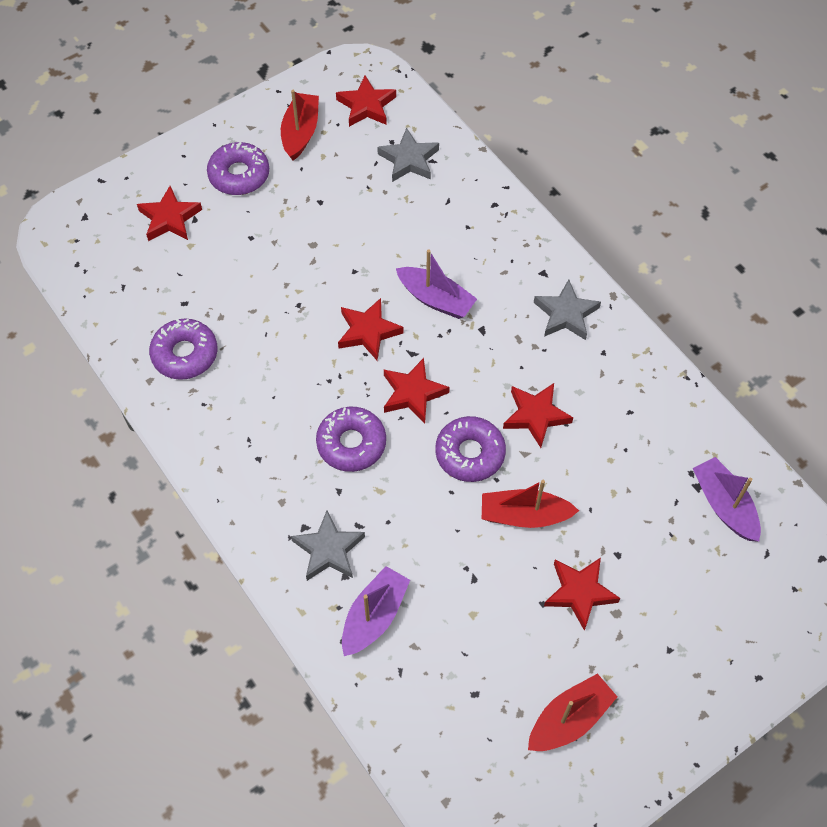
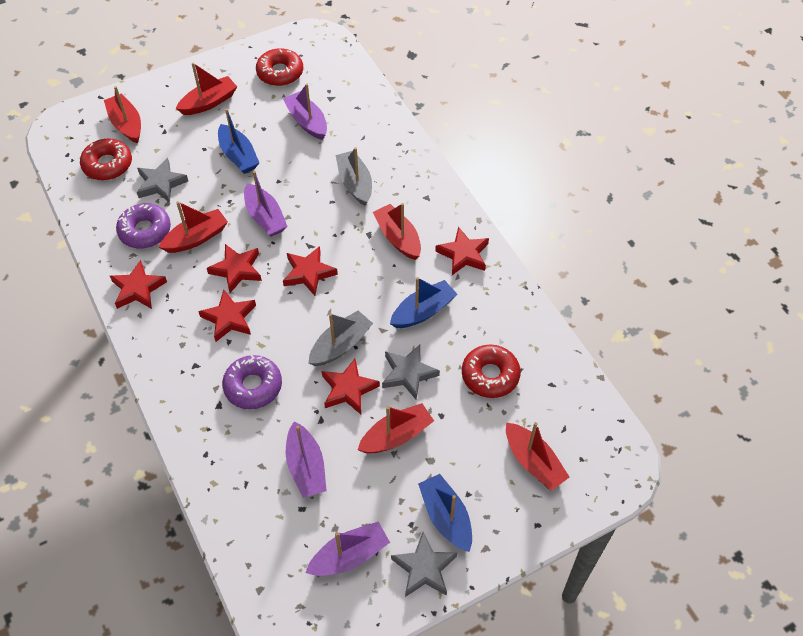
blue boat: 0 -> 3
grey boat: 0 -> 2
purple boat: 3 -> 4
purple donut: 4 -> 2
red boat: 3 -> 6
red donut: 0 -> 3

